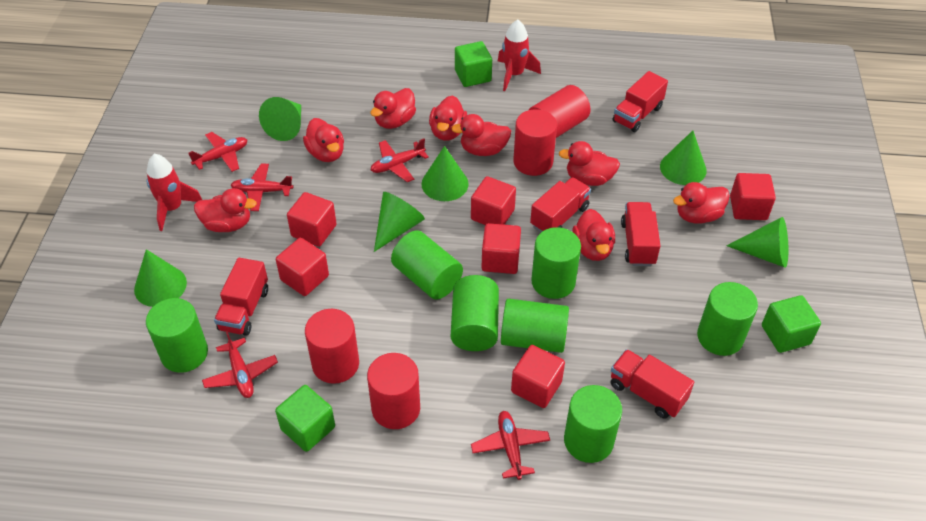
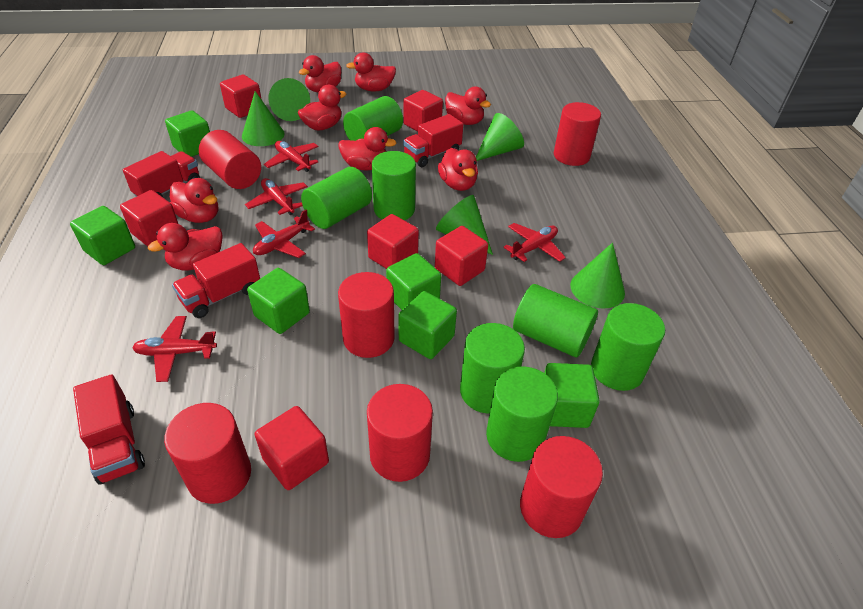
green cone: 6 -> 5
green cube: 3 -> 6
red cylinder: 4 -> 6
red rocket: 2 -> 0
red truck: 5 -> 4

